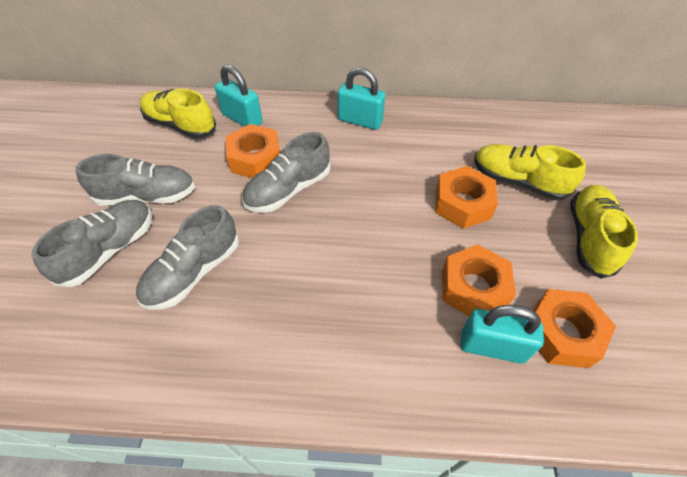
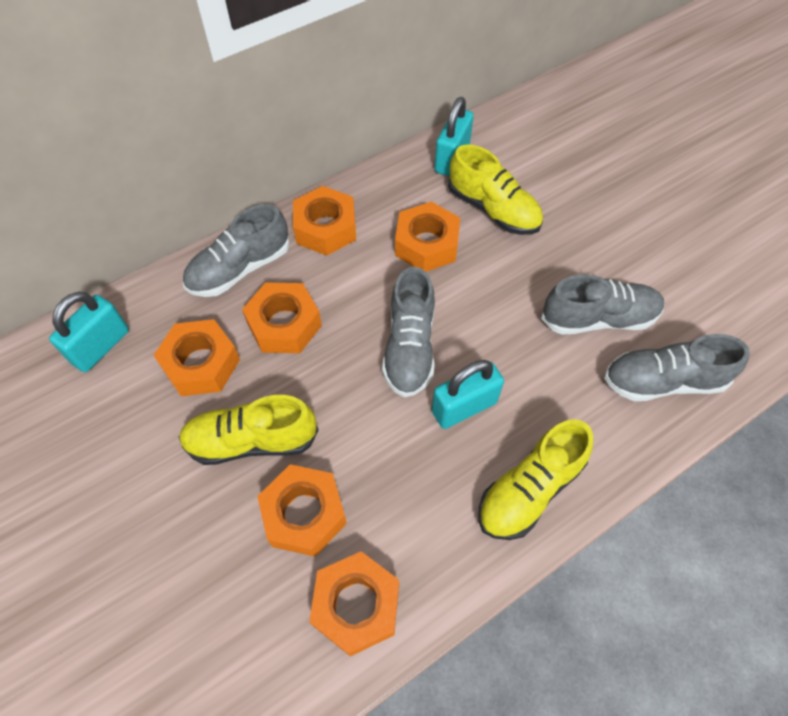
orange nut: 4 -> 6

